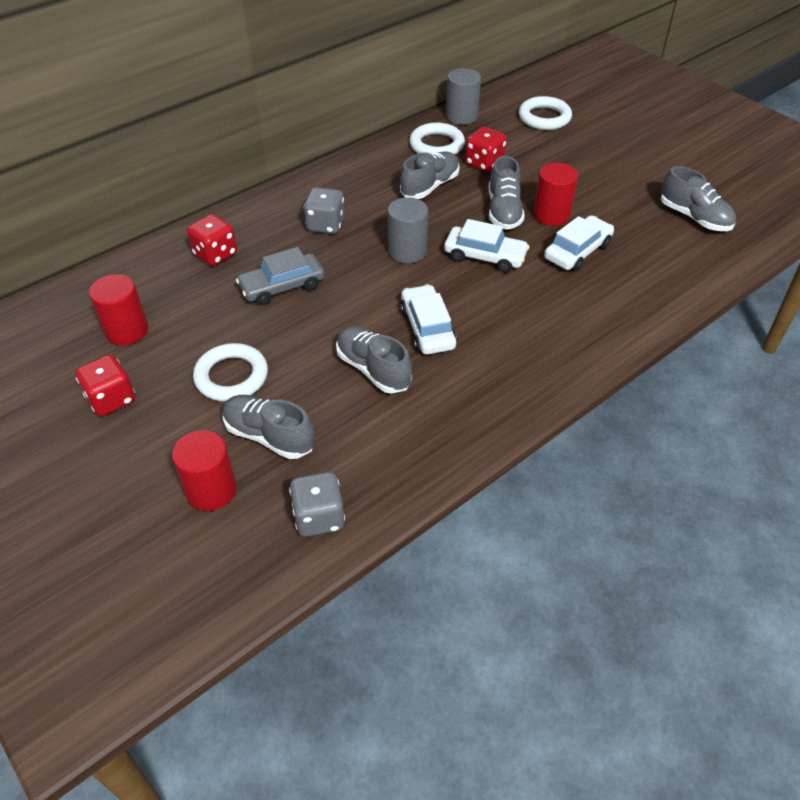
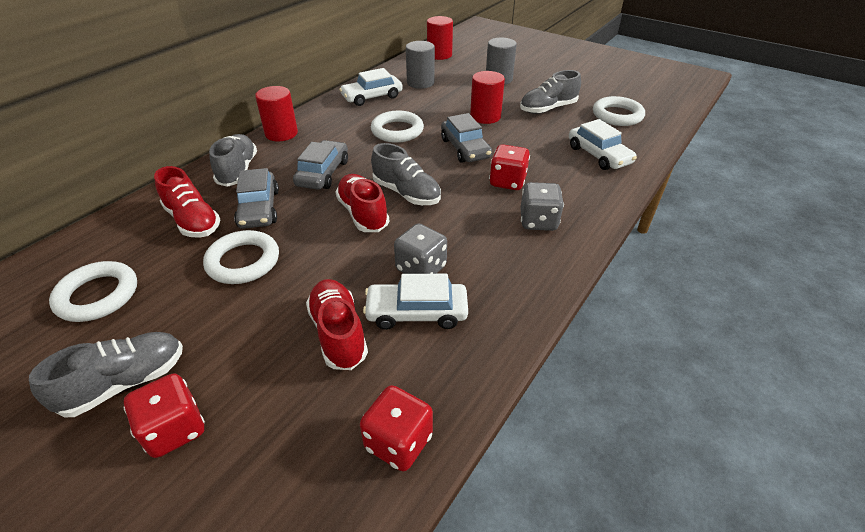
grey car: 1 -> 3
grey shoe: 5 -> 4
red shoe: 0 -> 3
white ring: 3 -> 4

